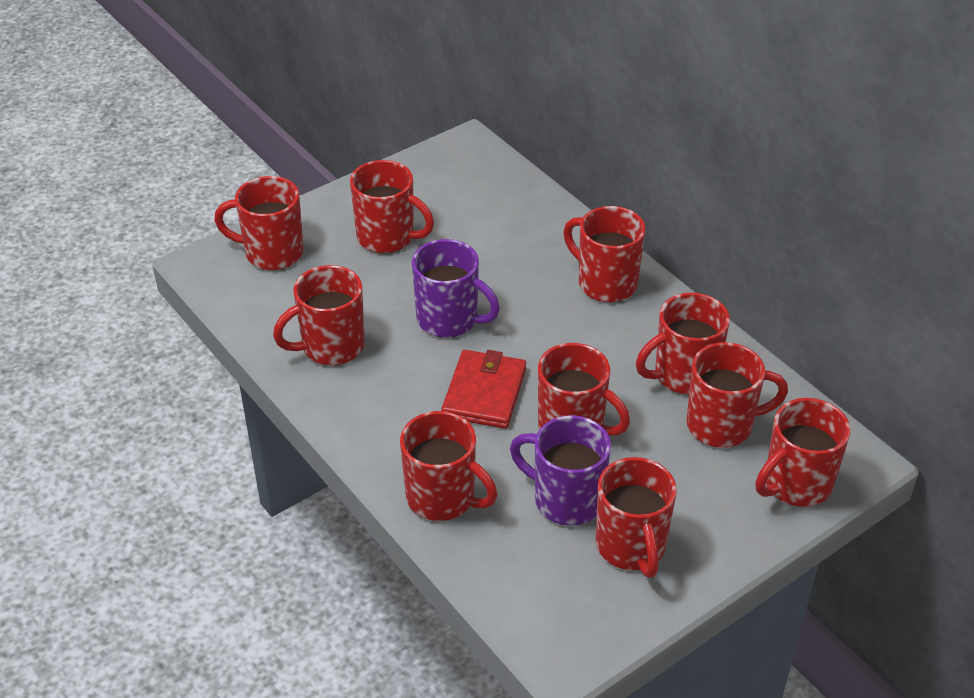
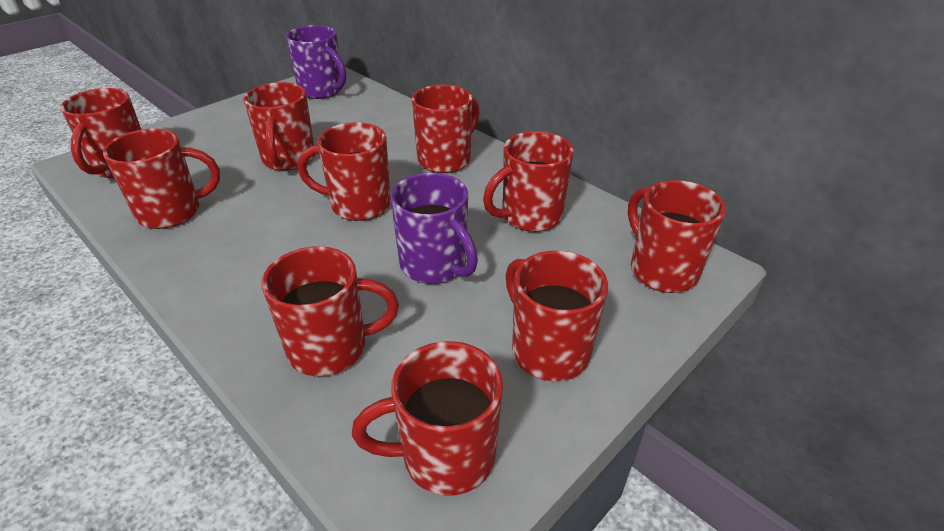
red wallet: 1 -> 0

